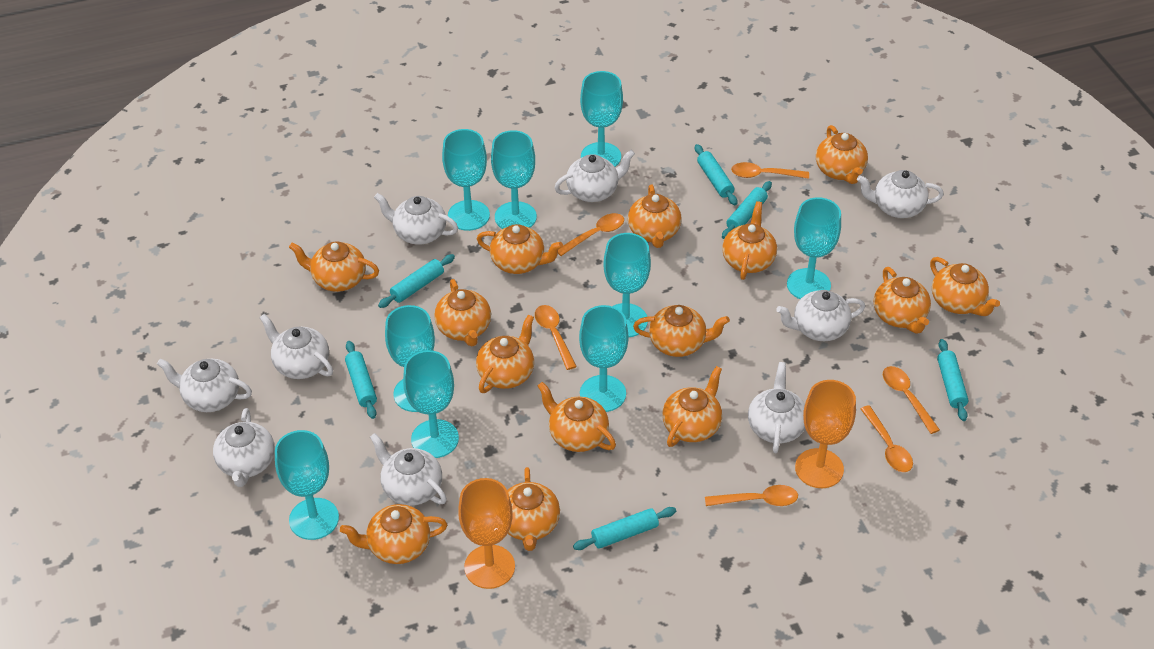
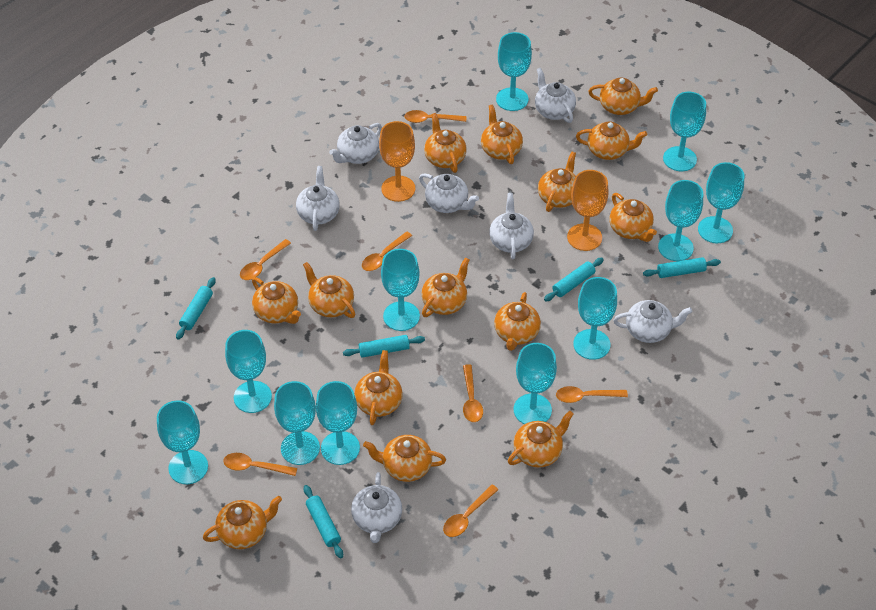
orange spoon: 6 -> 7
turquoise goblet: 9 -> 11
turquoise rolling pin: 6 -> 5
white teapot: 9 -> 7

